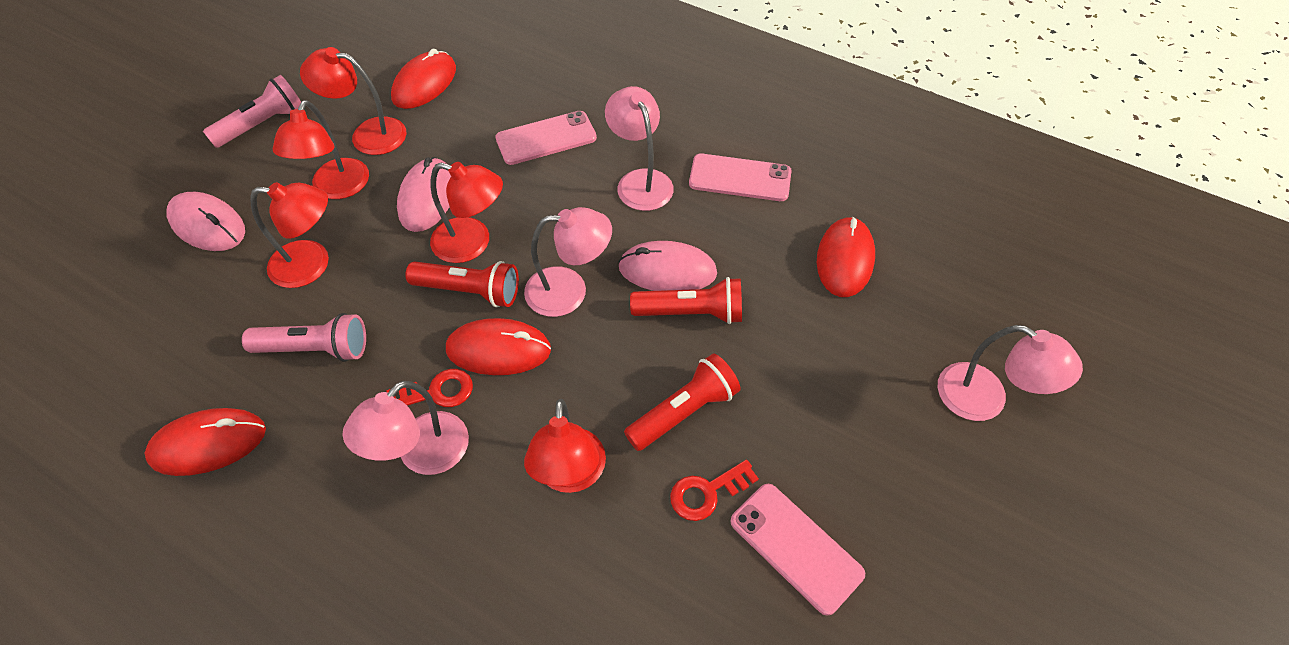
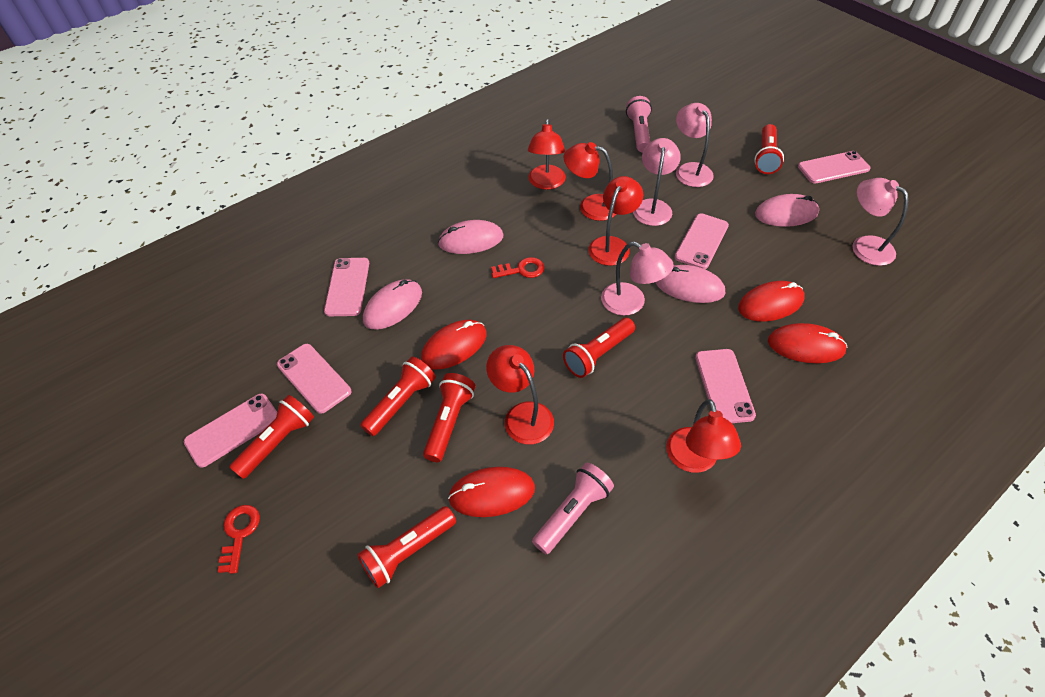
pink mouse: 3 -> 4
pink phone: 3 -> 6
red flashlight: 3 -> 6

